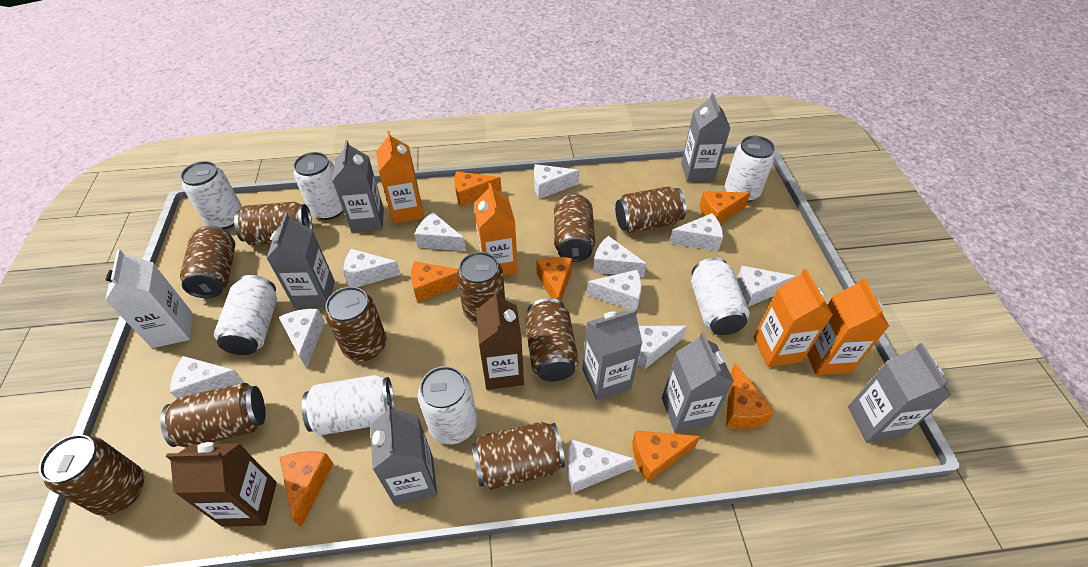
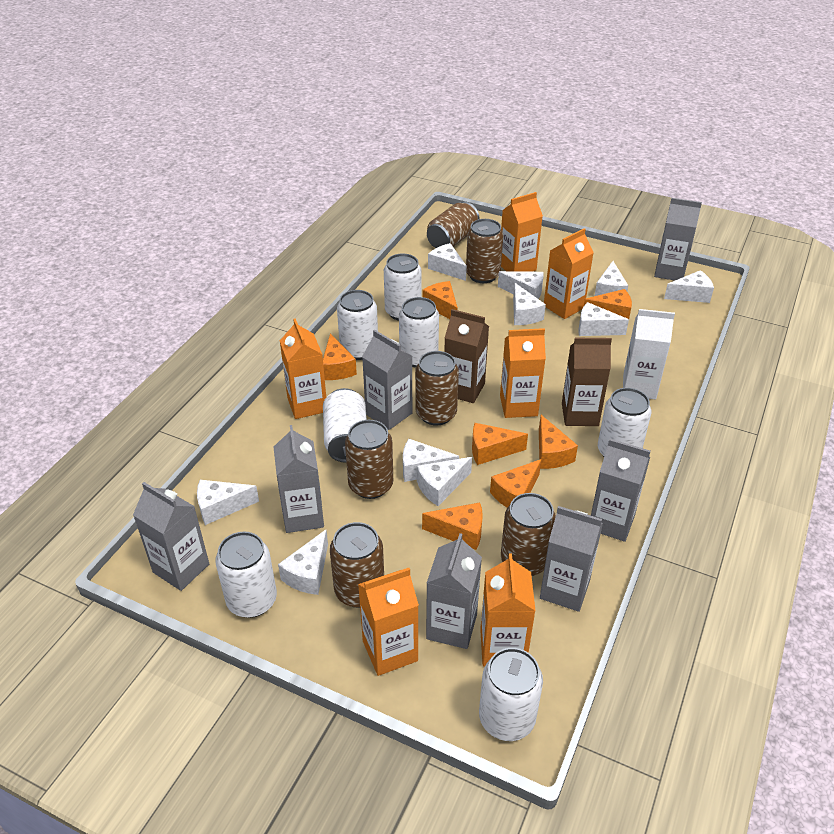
brown can: 10 -> 6
orange carton: 4 -> 6
white cheese: 11 -> 10

